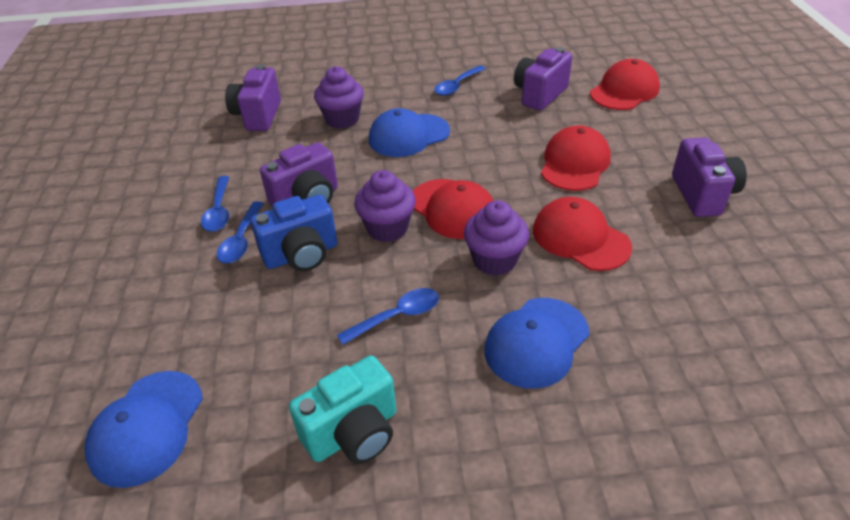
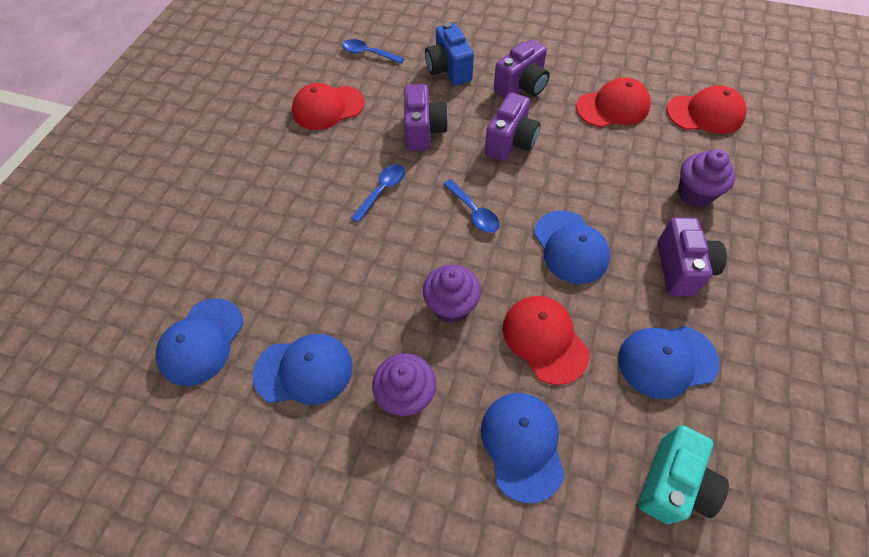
blue cap: 3 -> 5
blue spoon: 4 -> 3

